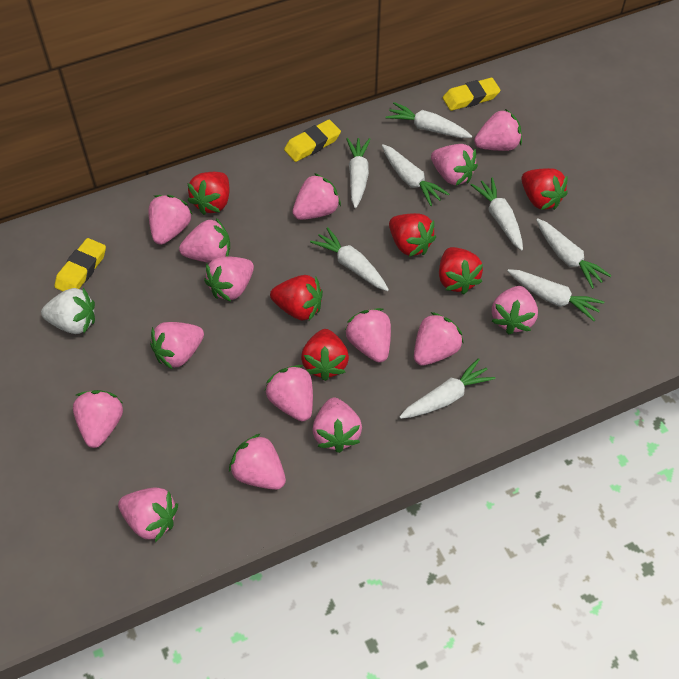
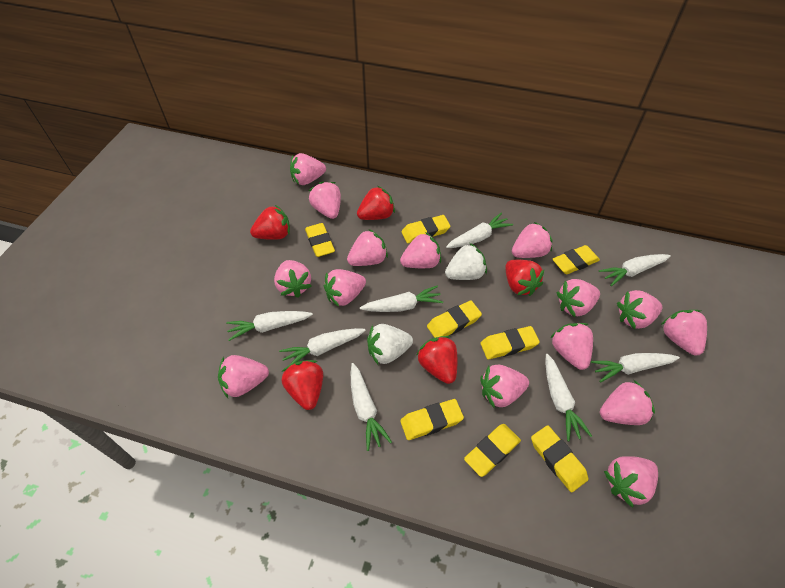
red strawberry: 6 -> 5
white strawberry: 1 -> 2
yellow eraser: 3 -> 8

